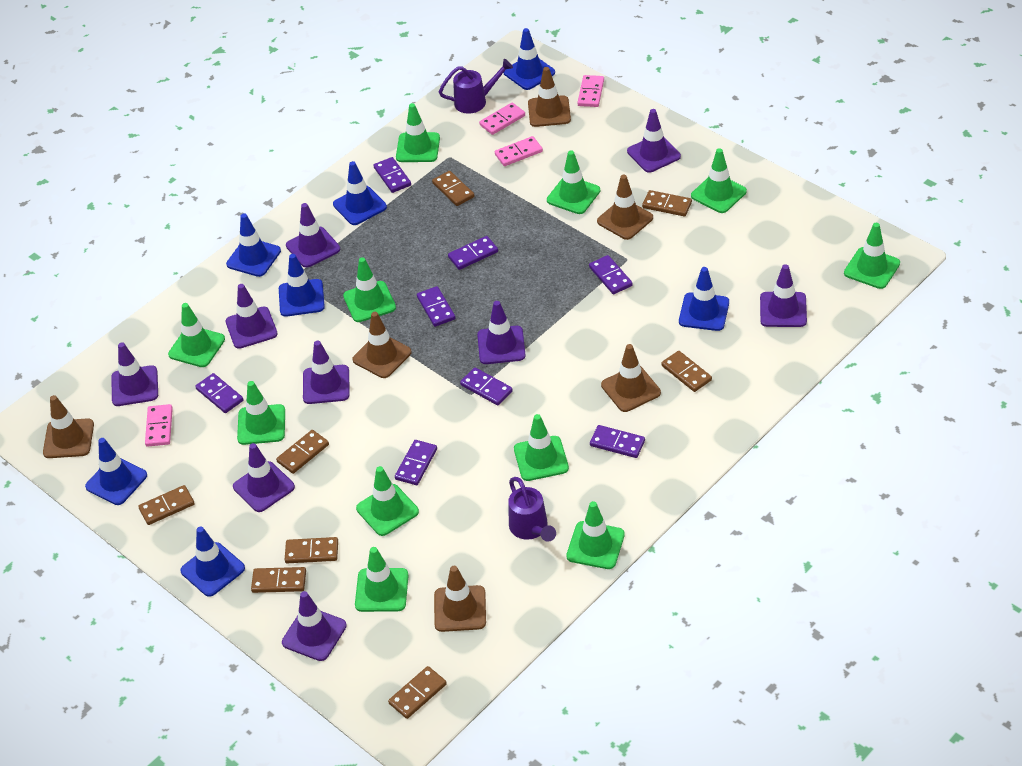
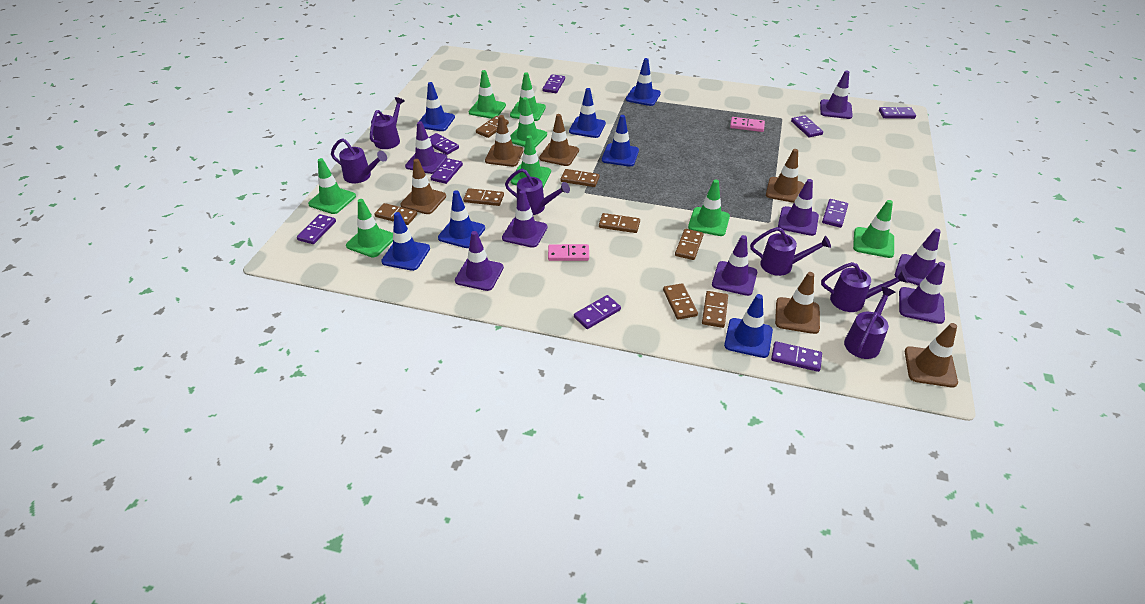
green traffic cone: 11 -> 8
pink domino: 4 -> 2
purple domino: 8 -> 9
purple traffic cone: 9 -> 8
purple watering can: 2 -> 6

